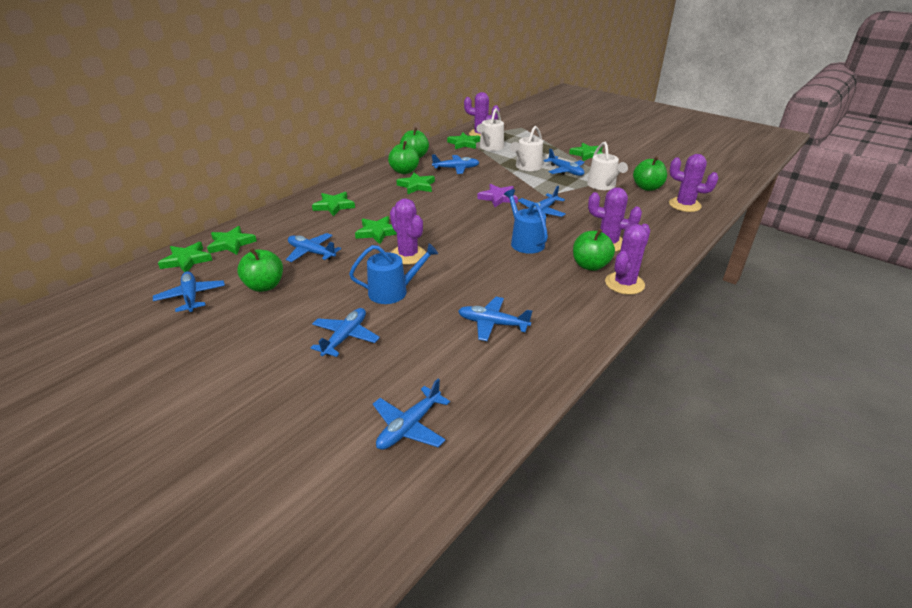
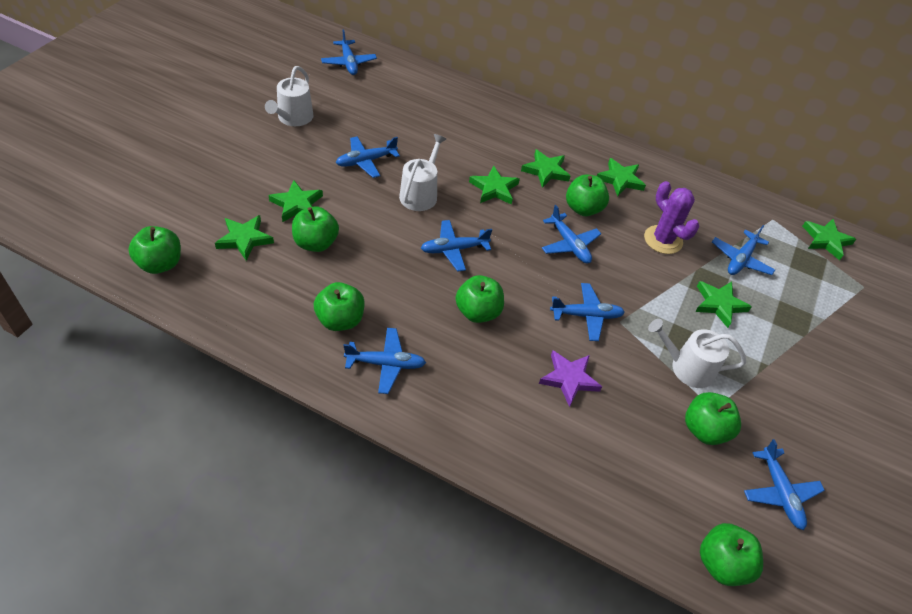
blue watering can: 2 -> 0
green apple: 5 -> 7
purple cactus: 5 -> 1

